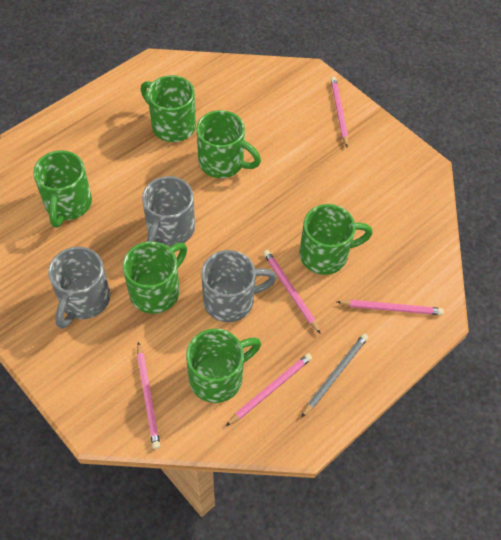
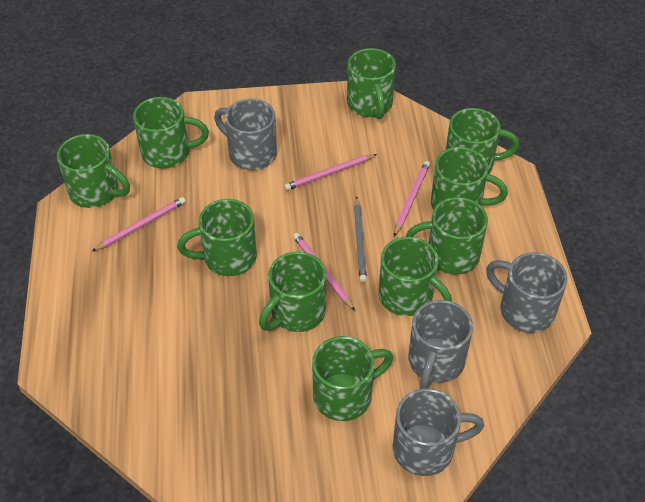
green mug: 6 -> 10
grey mug: 3 -> 4
pink pencil: 5 -> 4

